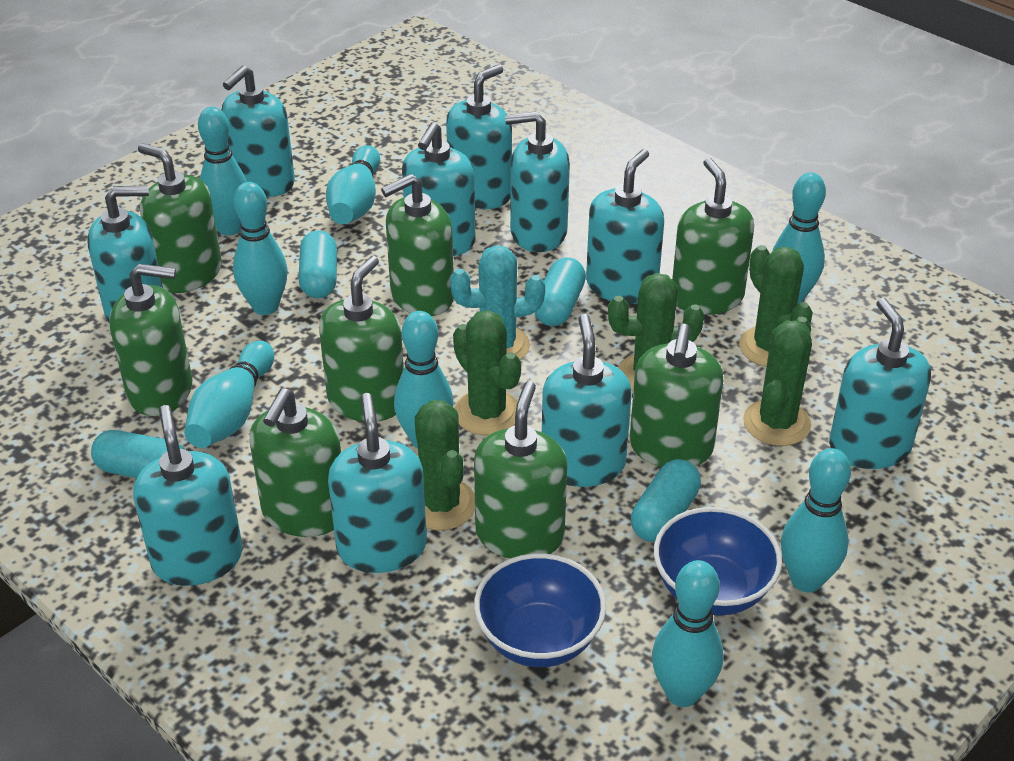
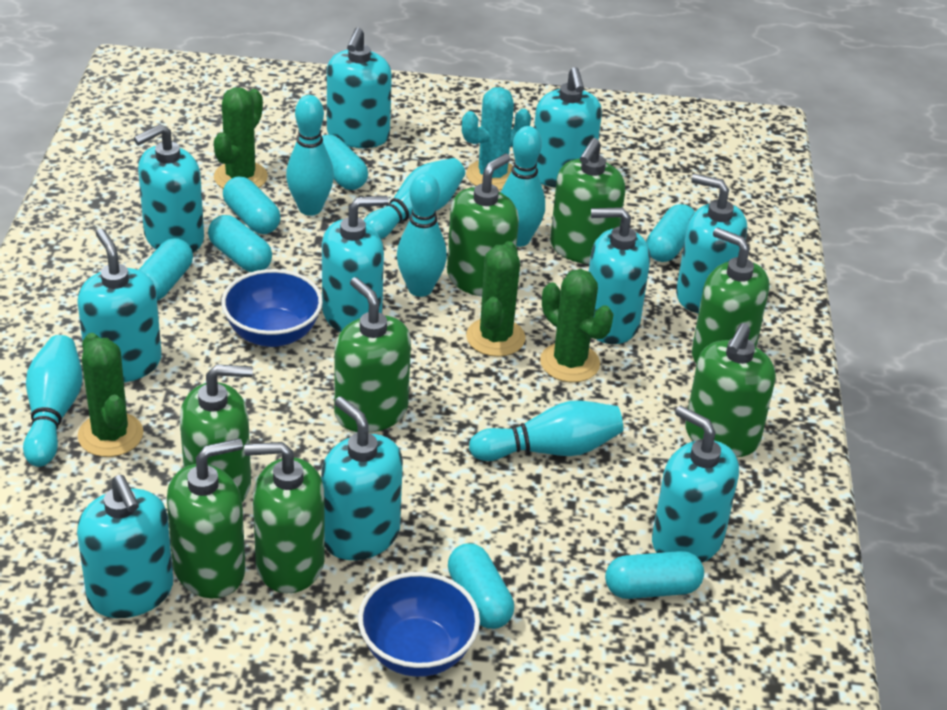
green cactus: 5 -> 4
turquoise bowling pin: 8 -> 6
turquoise capsule: 4 -> 7

